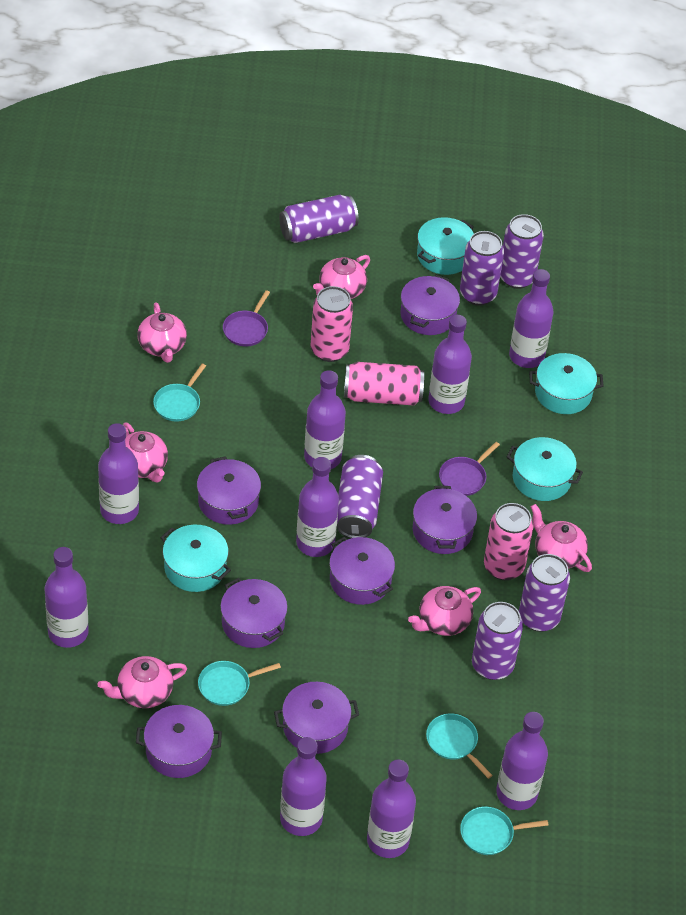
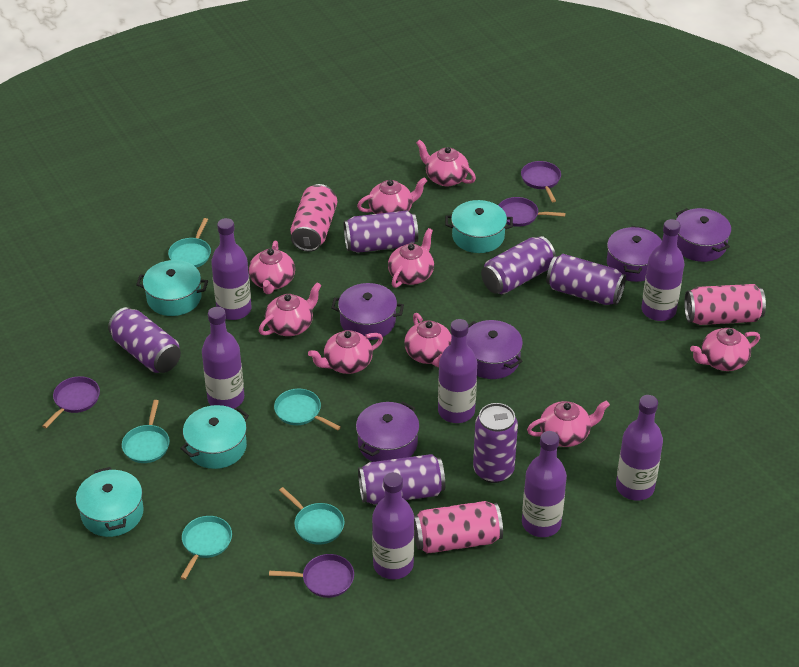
pink teapot: 6 -> 9
purple bottle: 9 -> 7
purple pan: 2 -> 4
purple pot: 7 -> 5
turquoise pan: 4 -> 5

